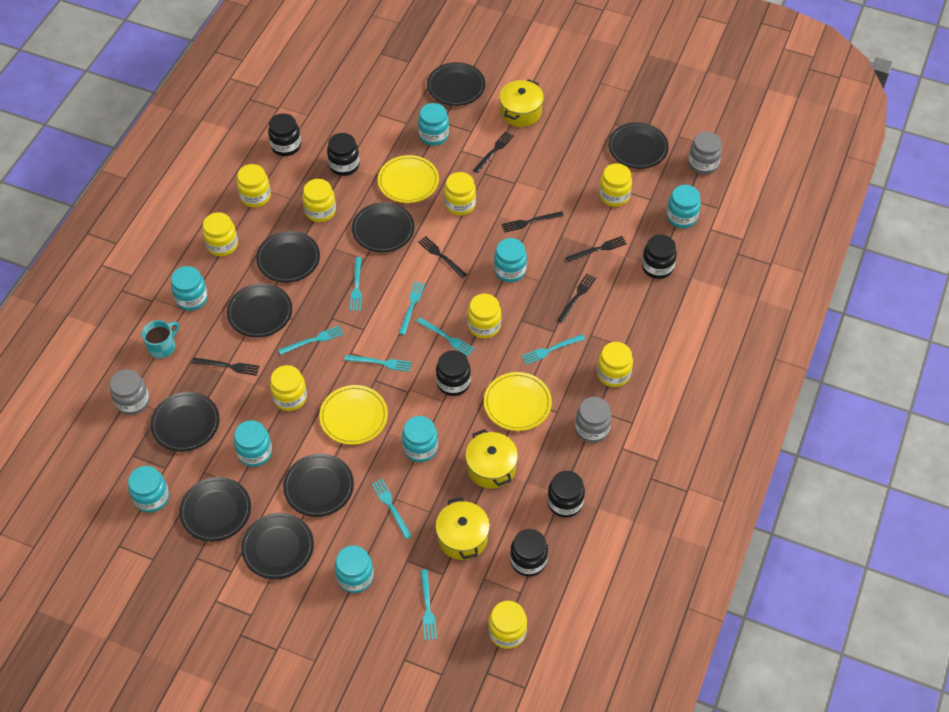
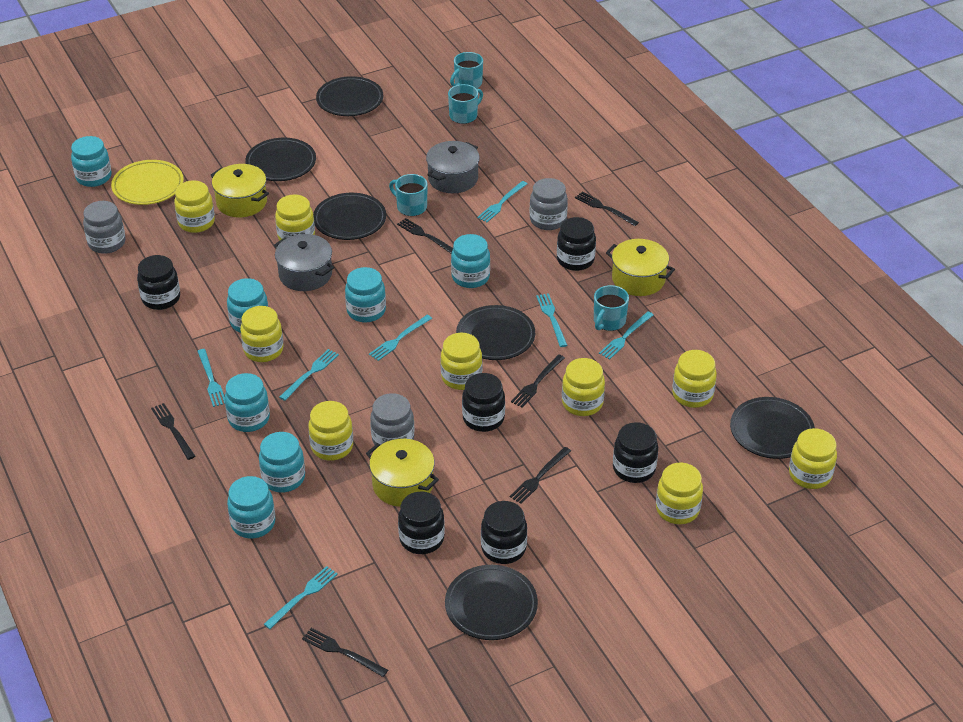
black plate: 9 -> 6
grey pot: 0 -> 2
turquoise fork: 8 -> 7
turquoise jar: 8 -> 7
turquoise mug: 1 -> 4
yellow plate: 3 -> 1

